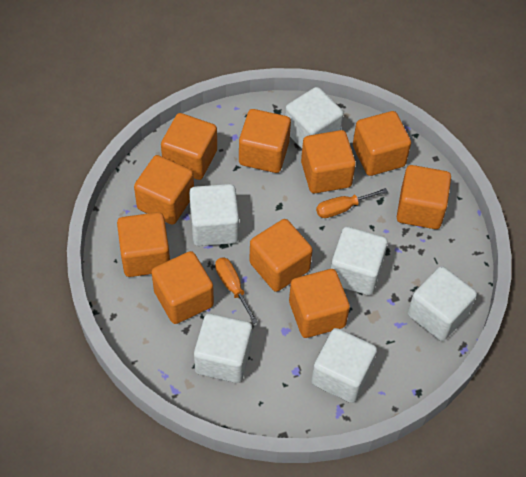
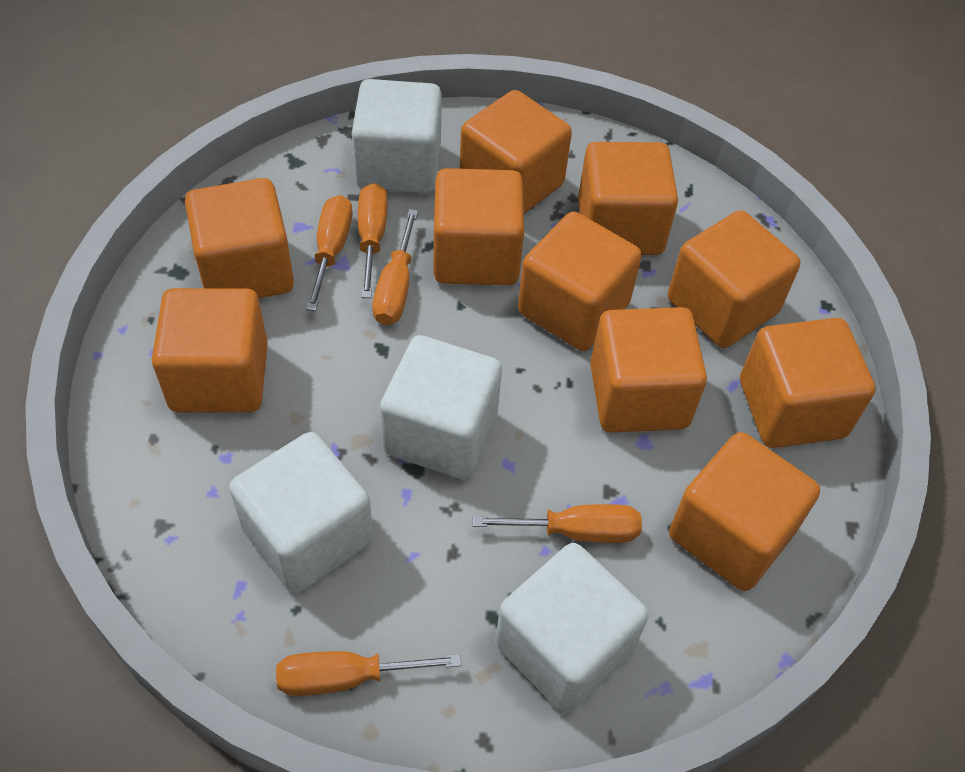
orange screwdriver: 2 -> 5
white cube: 6 -> 4

